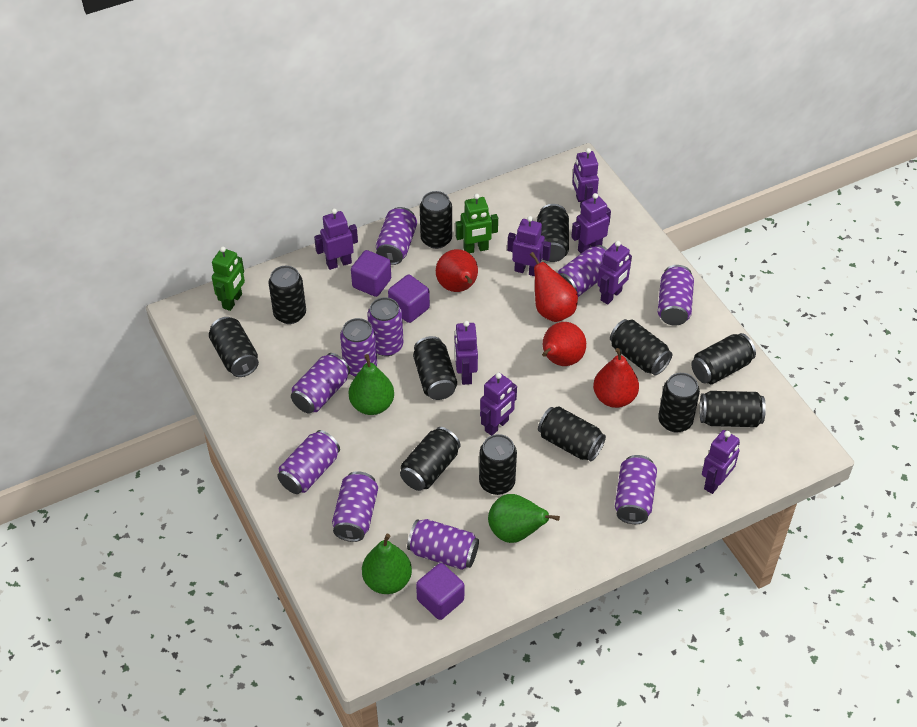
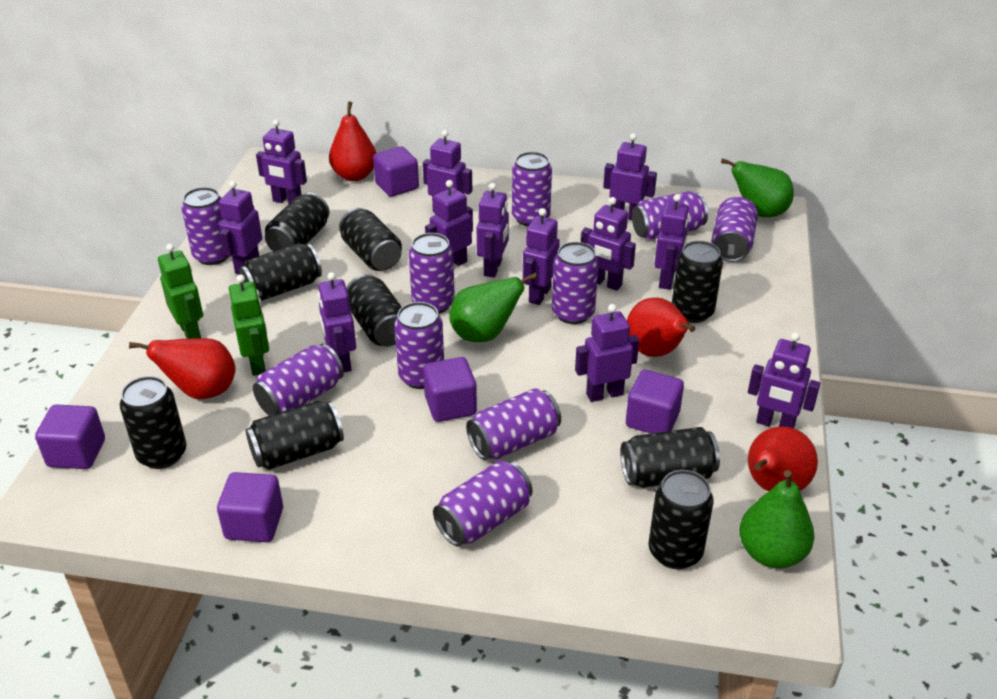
black can: 12 -> 9
purple cube: 3 -> 5
purple robot: 8 -> 12

